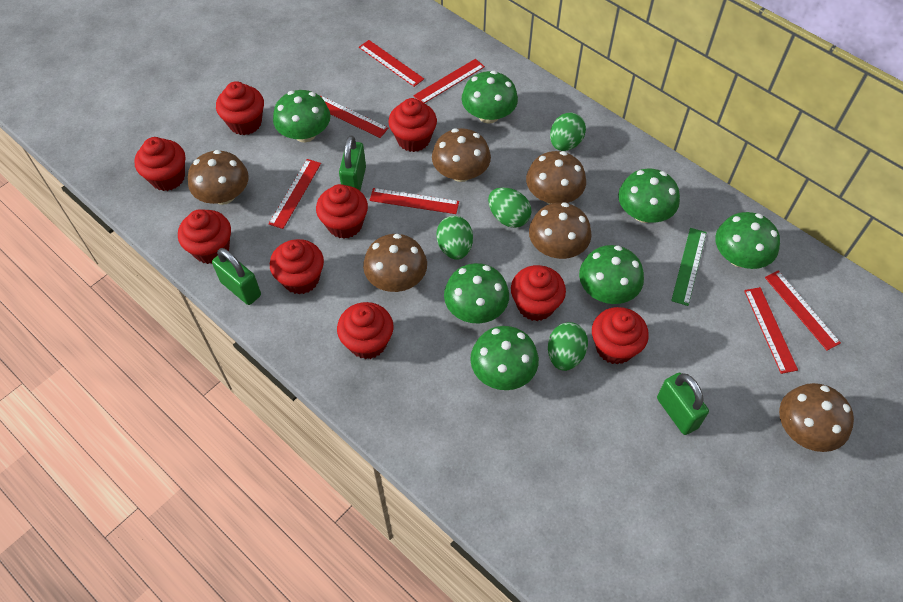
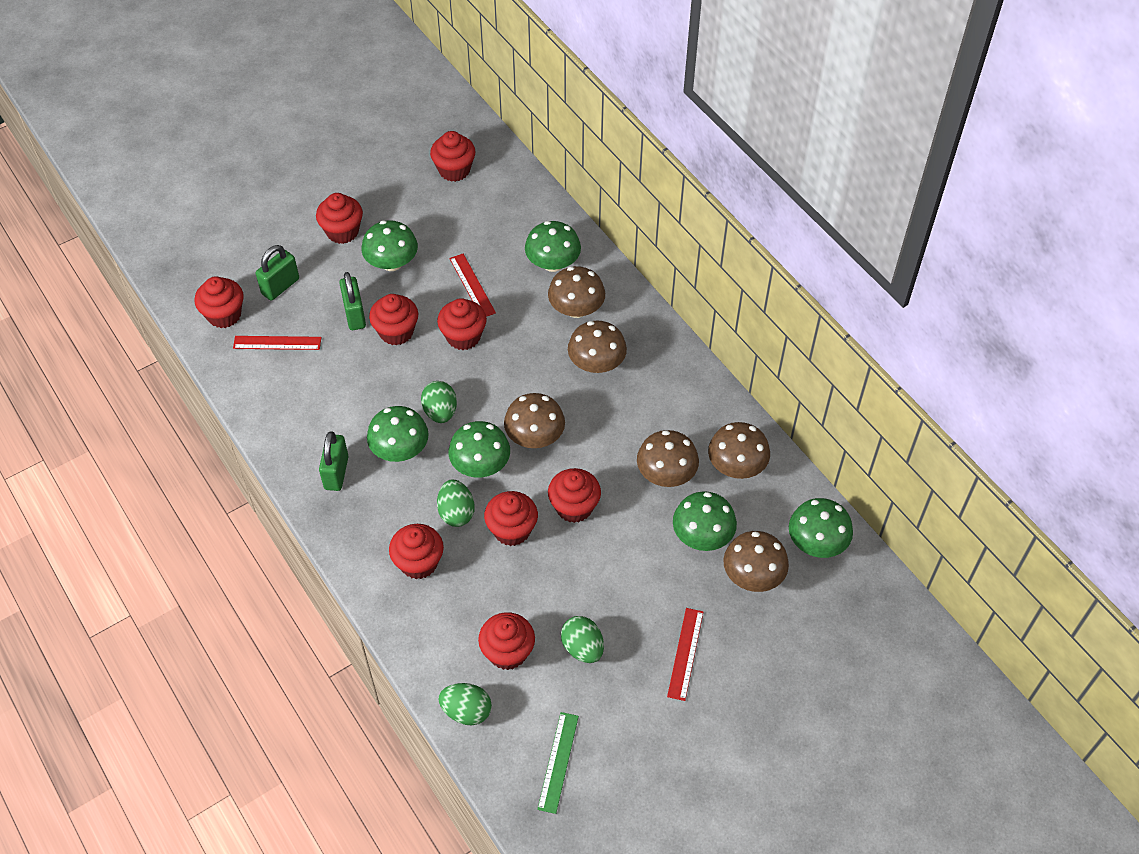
green mushroom: 7 -> 6
red ruler: 7 -> 3

